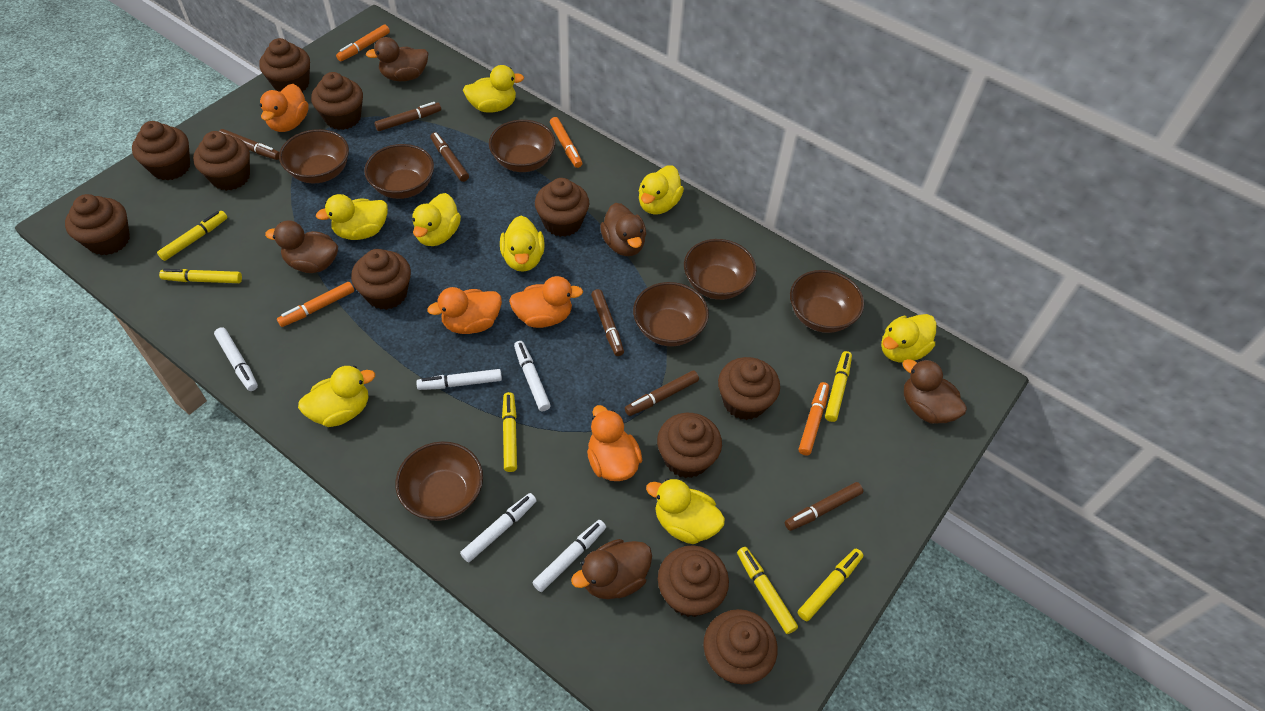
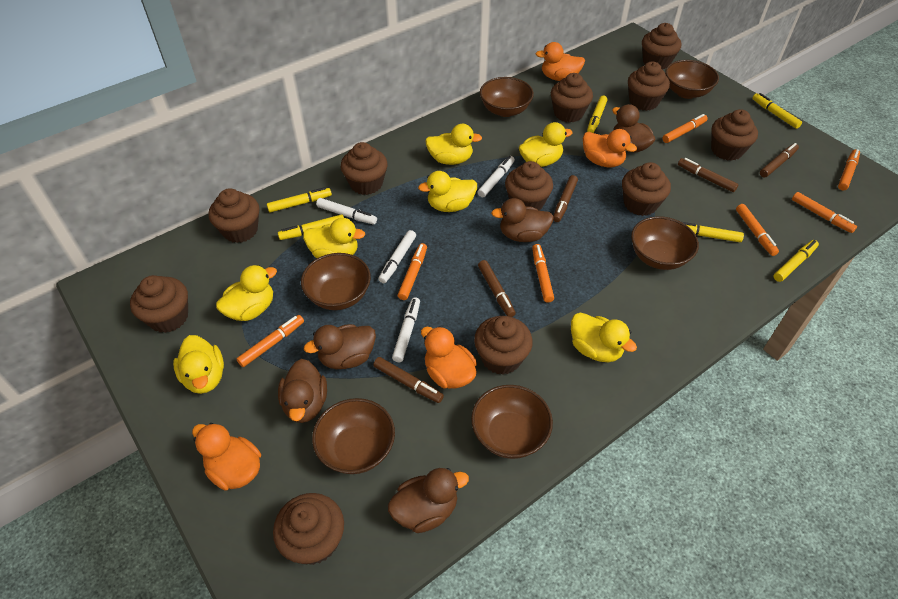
brown bowl: 7 -> 6
brown marker: 6 -> 5
orange marker: 4 -> 7
white marker: 5 -> 4
yellow duck: 8 -> 7

